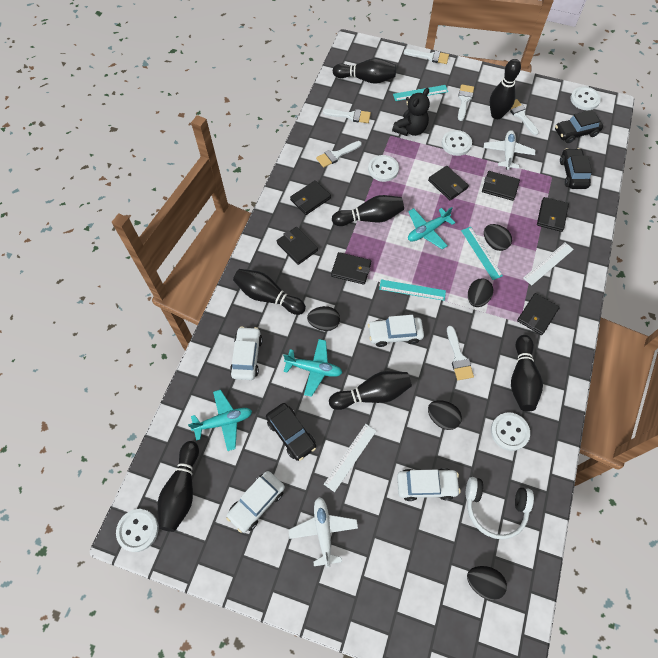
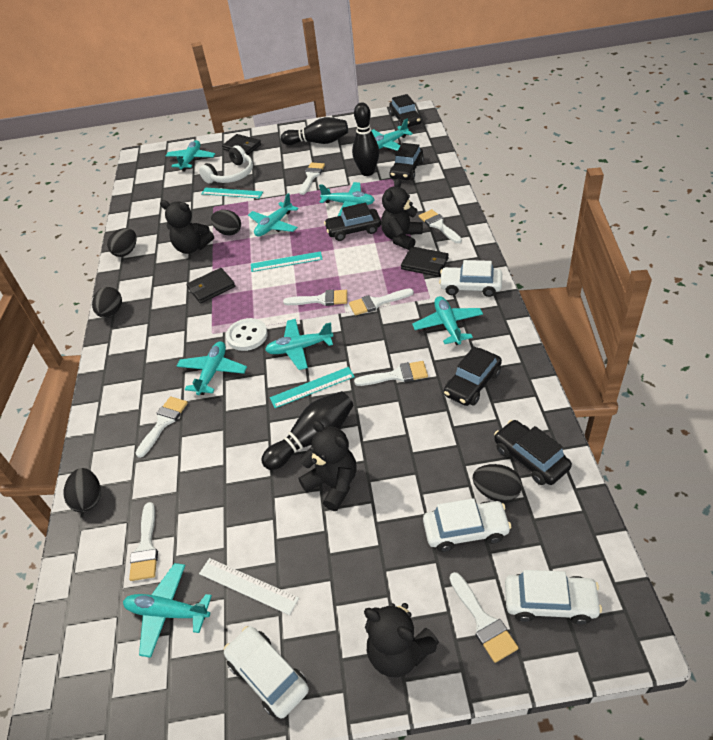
black bowling pin: 7 -> 3
black car: 3 -> 5
black teddy bear: 1 -> 4
black wallet: 7 -> 3
turquoise plane: 3 -> 8
white brush: 6 -> 8
white button: 5 -> 1
white plane: 2 -> 0
white ruler: 2 -> 1

